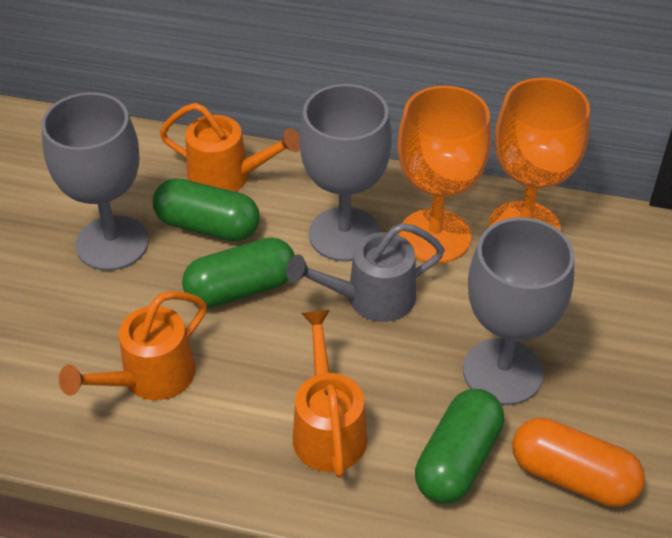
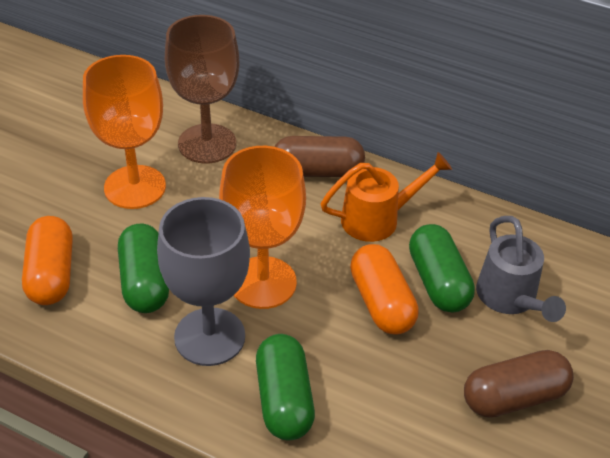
brown capsule: 0 -> 2
brown goblet: 0 -> 1
grey goblet: 3 -> 1
orange capsule: 1 -> 2
orange watering can: 3 -> 1

